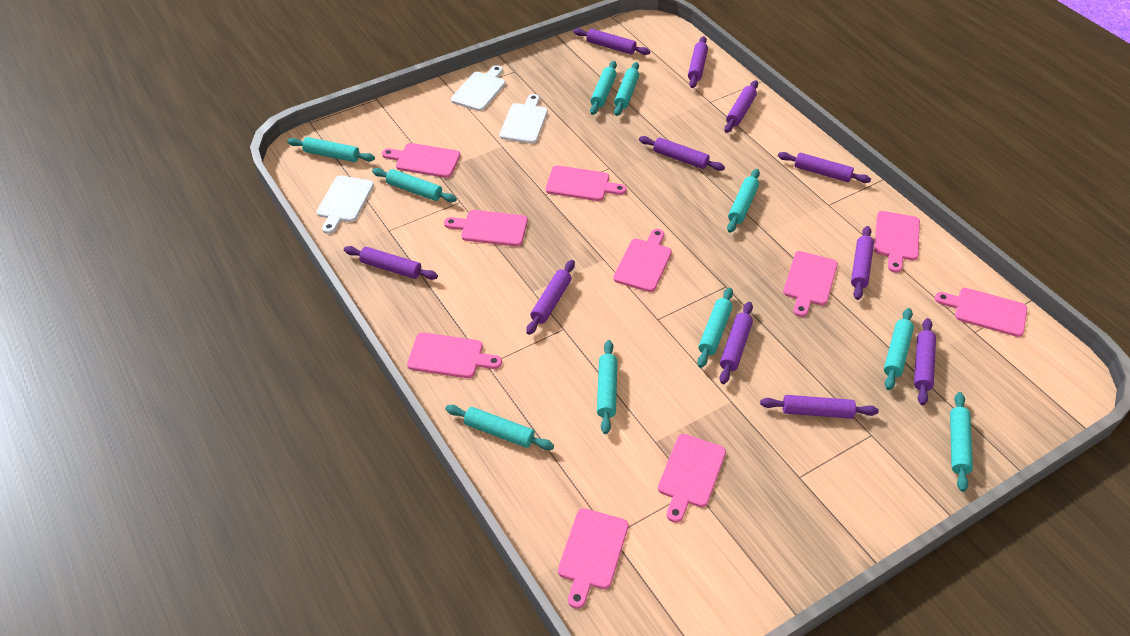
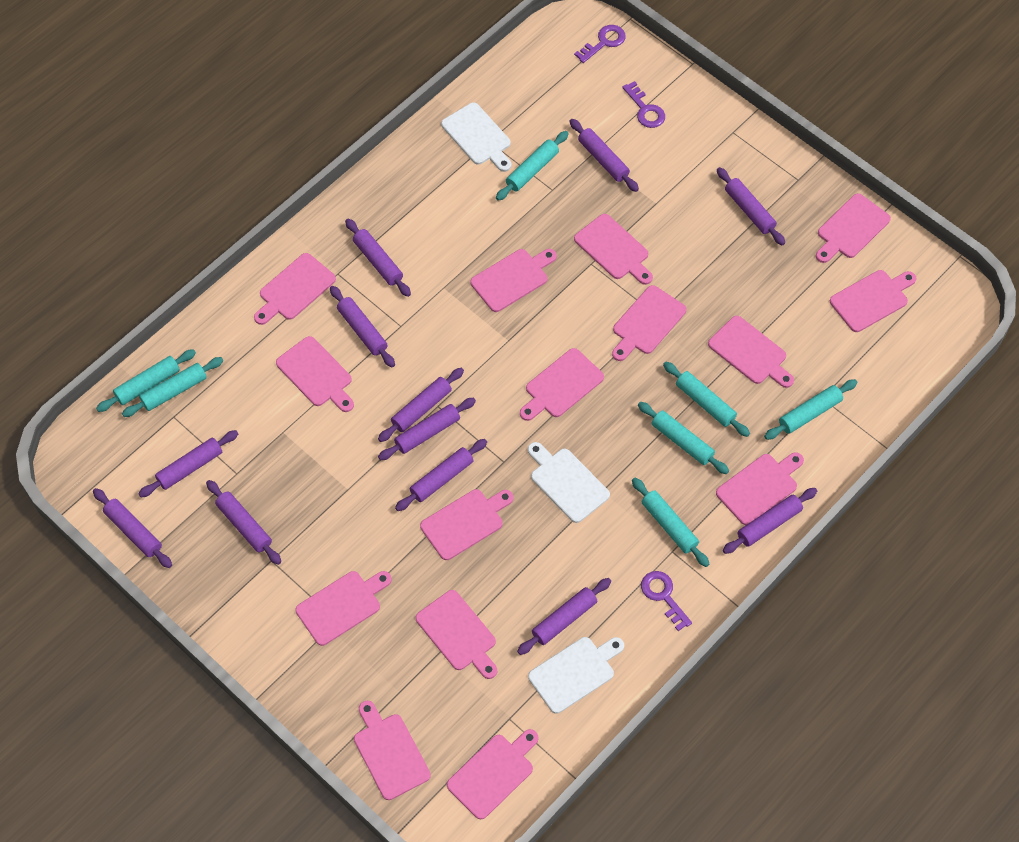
pink cutting board: 10 -> 15
purple key: 0 -> 3
purple rolling pin: 11 -> 12
turquoise rolling pin: 10 -> 7

